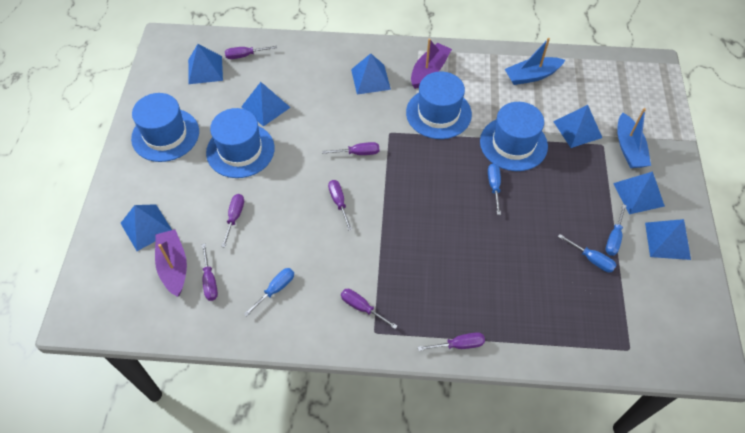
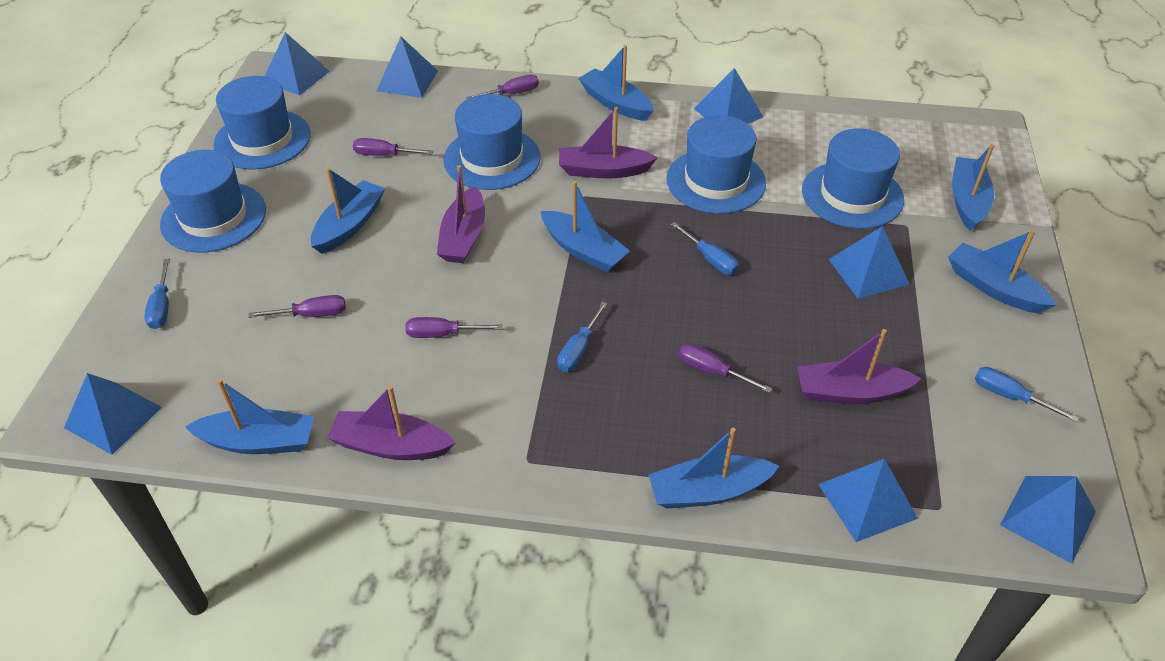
blue boat: 2 -> 7
blue hat: 4 -> 5
purple boat: 2 -> 4
purple screwdriver: 7 -> 5

